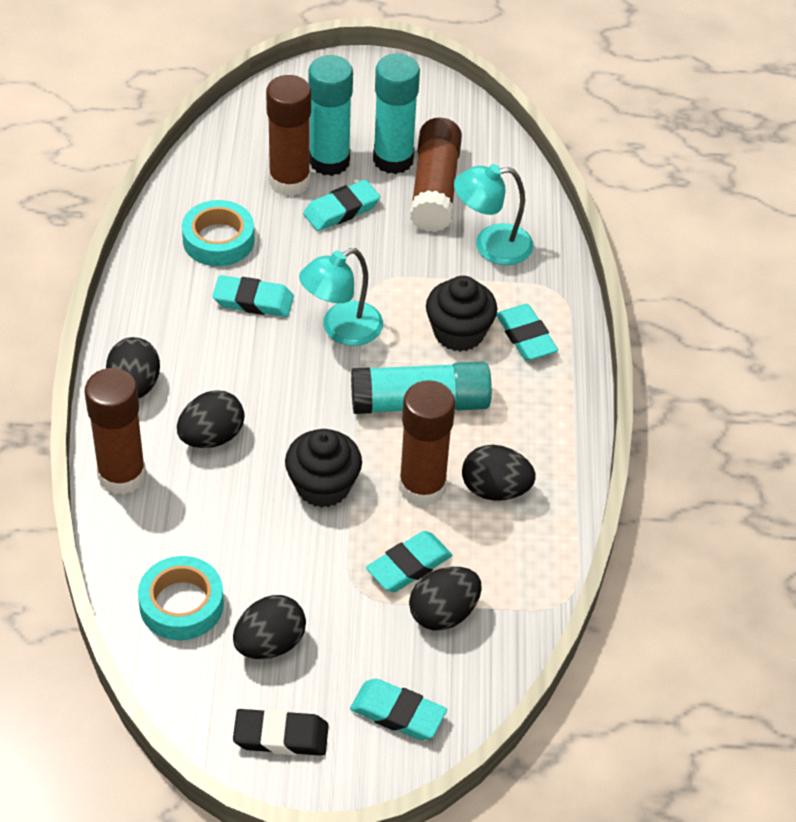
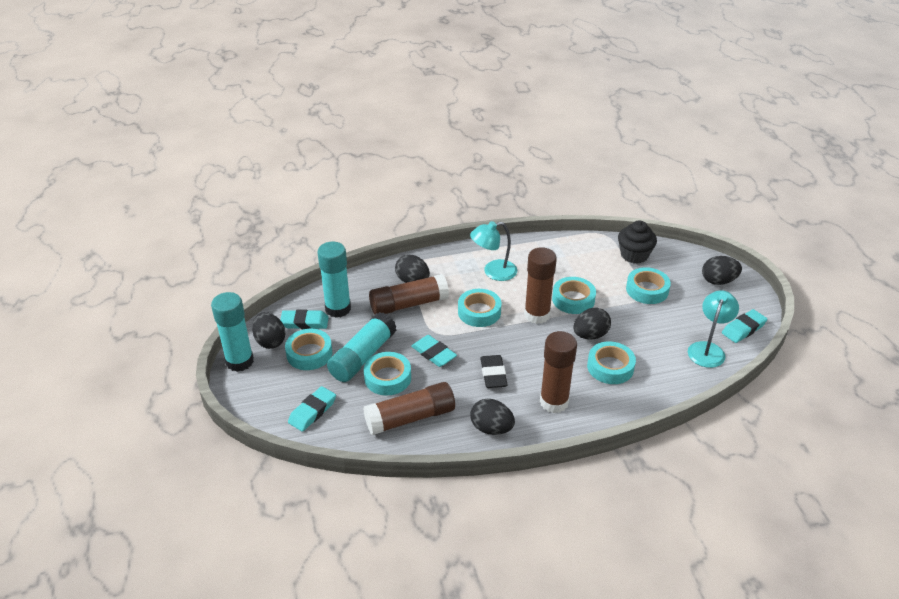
black cupcake: 2 -> 1
turquoise eraser: 5 -> 4
turquoise tape: 2 -> 6

